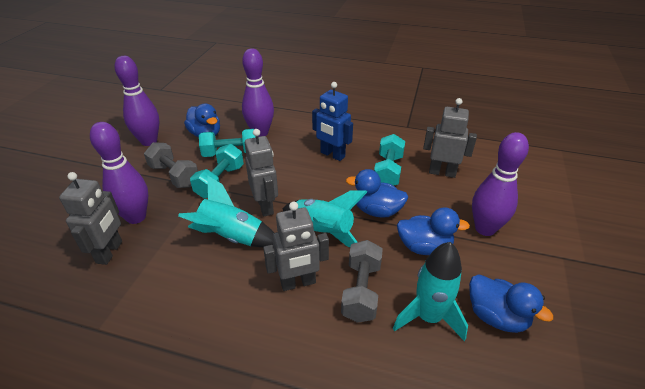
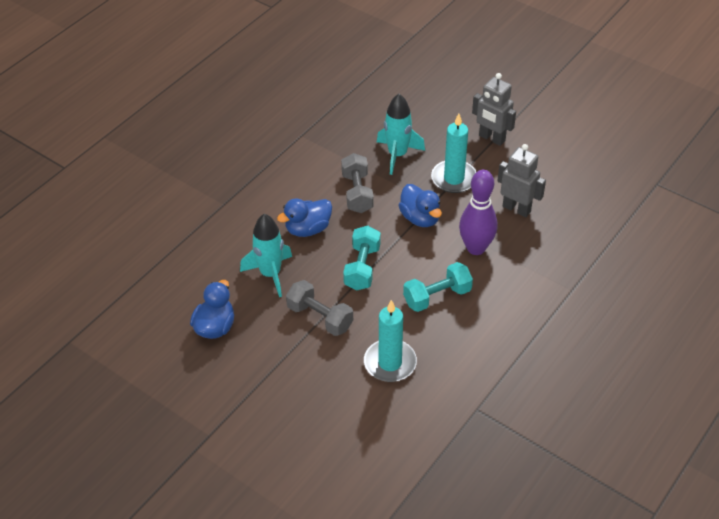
blue duck: 4 -> 3
blue robot: 1 -> 0
grey robot: 4 -> 2
purple bowling pin: 4 -> 1
turquoise candle: 0 -> 2
turquoise dumbbell: 3 -> 2
turquoise rocket: 3 -> 2

